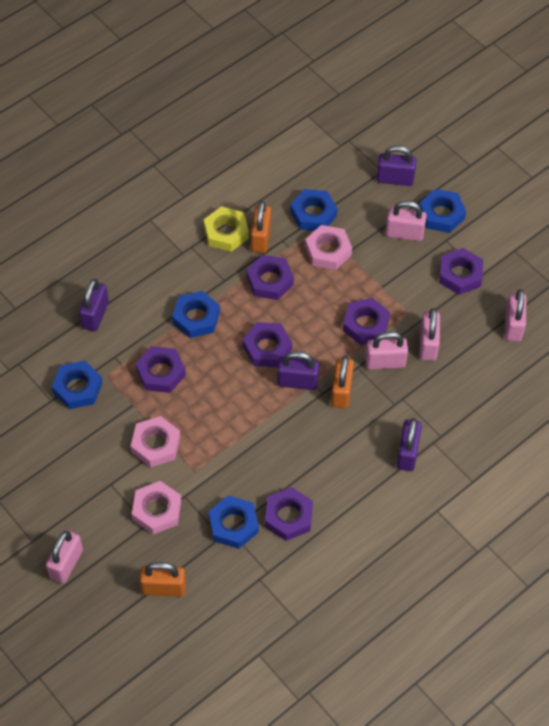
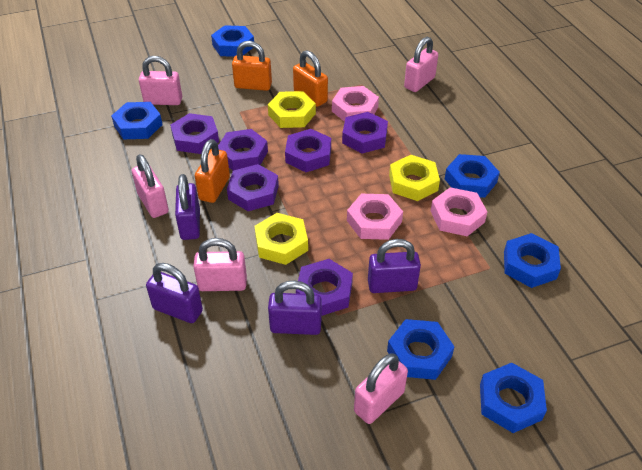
blue nut: 5 -> 6
yellow nut: 1 -> 3

